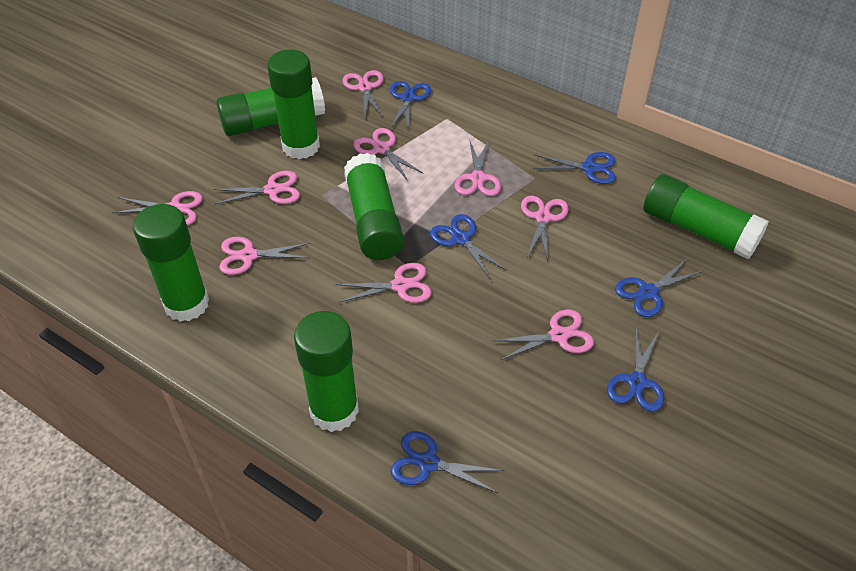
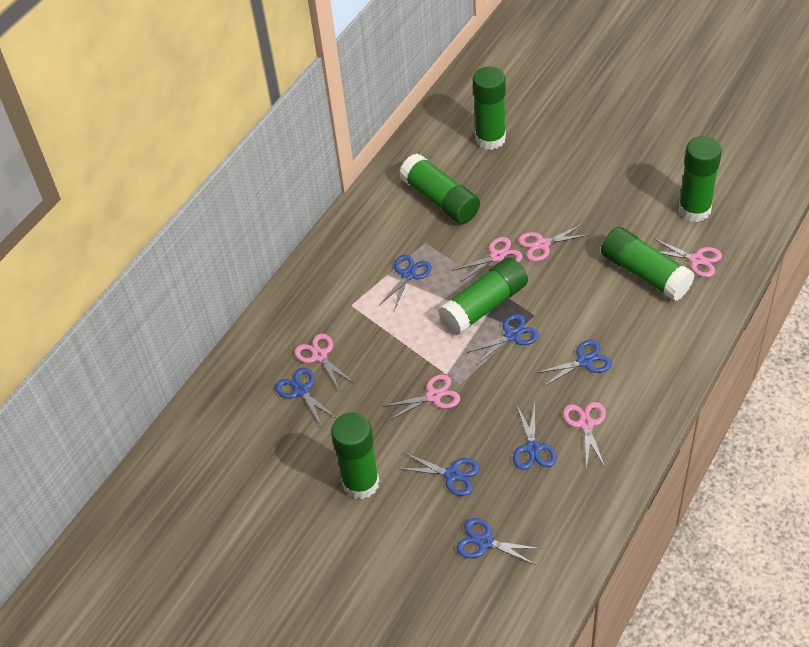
blue scissors: 6 -> 7
pink scissors: 9 -> 6

